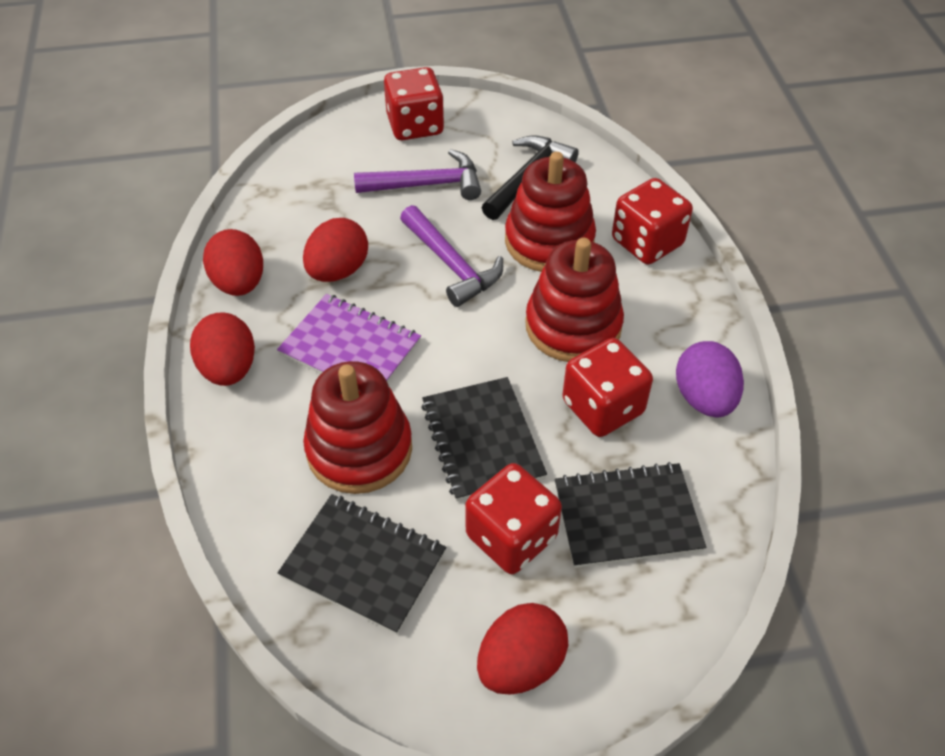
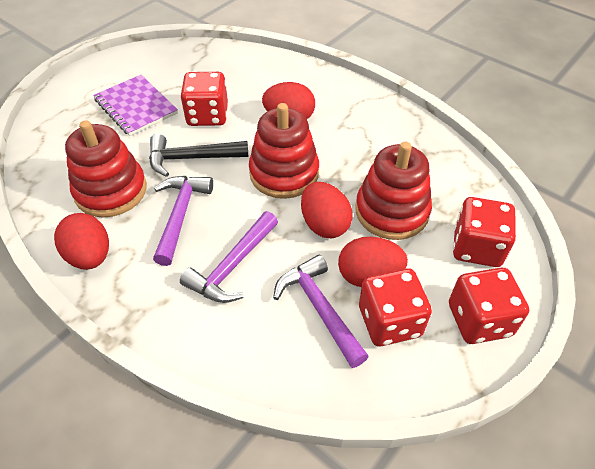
black notebook: 3 -> 0
purple egg: 1 -> 0
purple hammer: 2 -> 3

